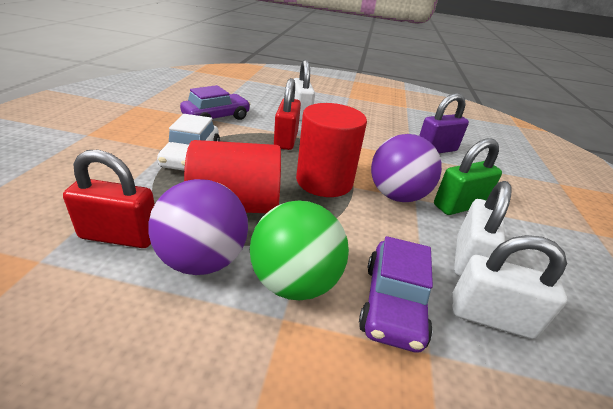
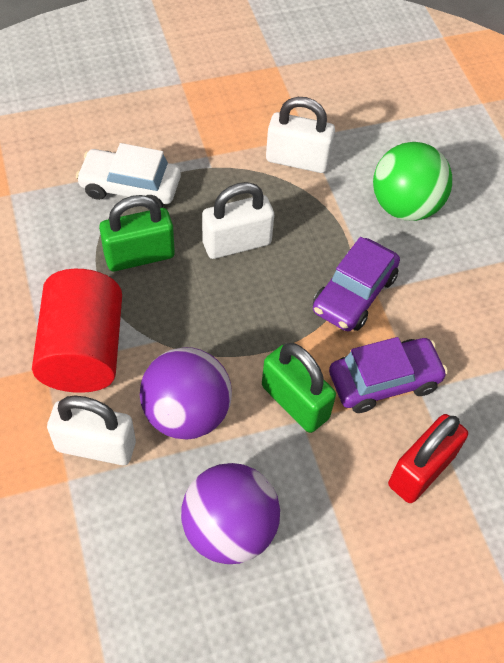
green padlock: 1 -> 2
purple padlock: 1 -> 0
red cylinder: 2 -> 1
red padlock: 2 -> 1

